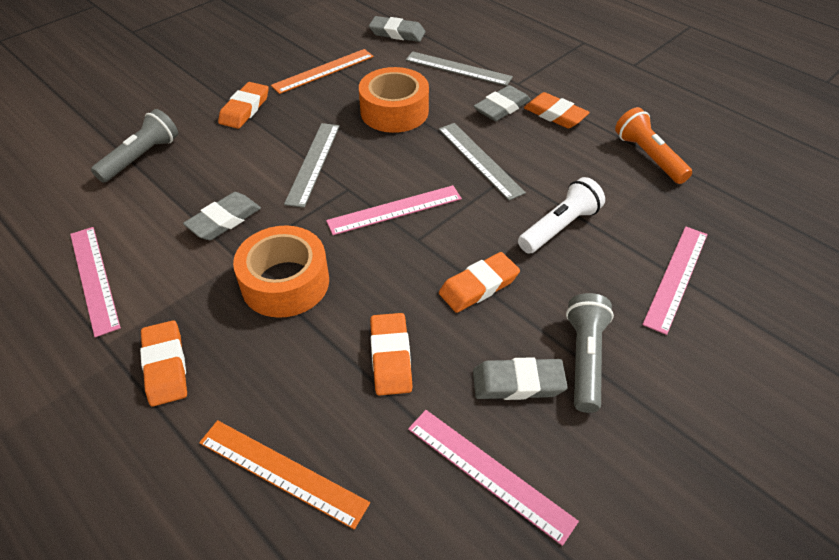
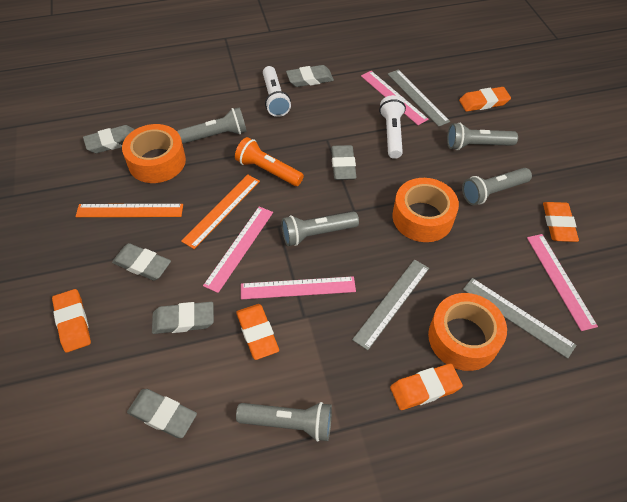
grey eraser: 4 -> 6
grey flashlight: 2 -> 5
orange tape: 2 -> 3
white flashlight: 1 -> 2

